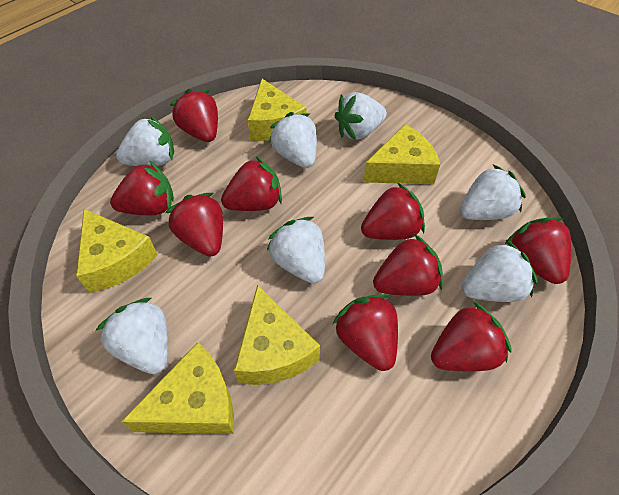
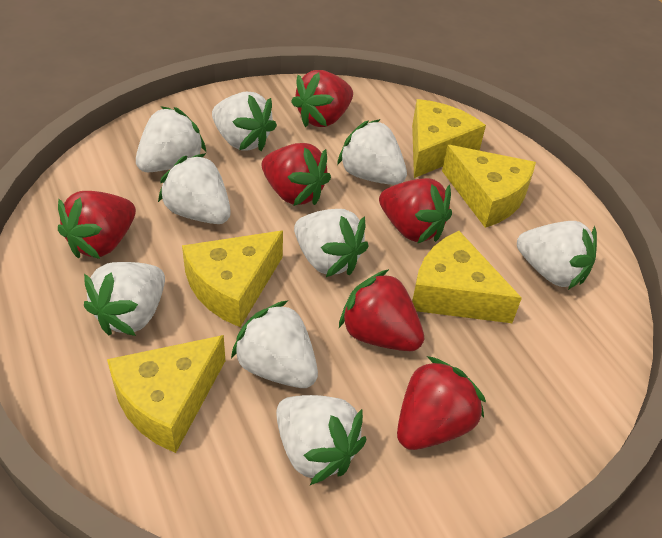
red strawberry: 9 -> 6
white strawberry: 7 -> 9

